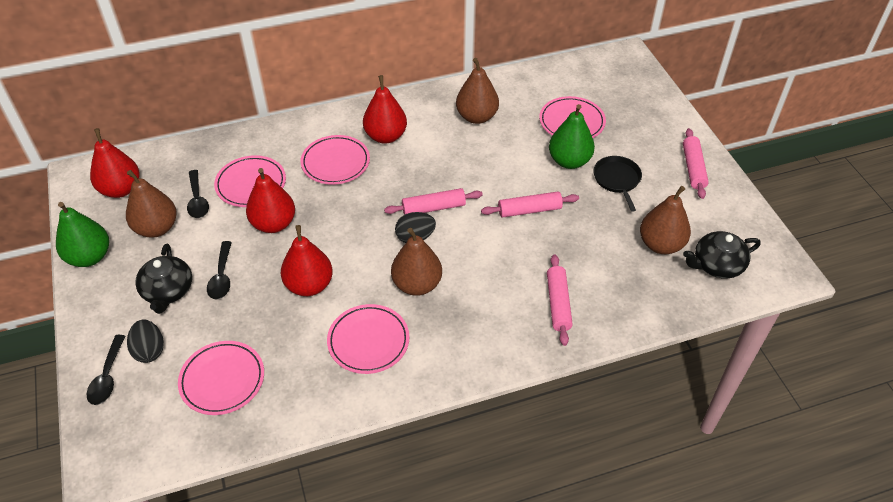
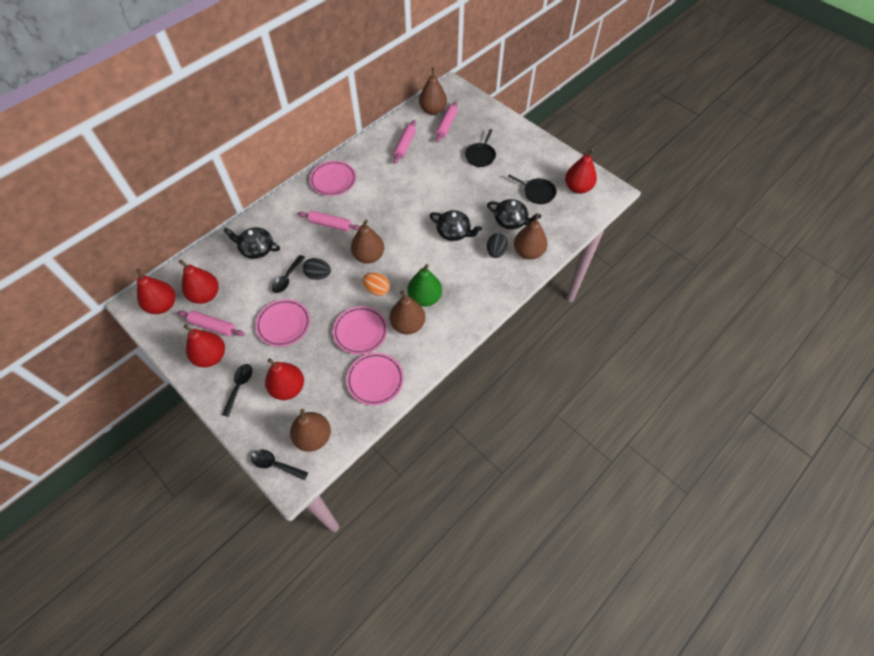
black pan: 1 -> 2
black teapot: 2 -> 3
brown pear: 4 -> 5
green pear: 2 -> 1
orange egg: 0 -> 1
pink plate: 5 -> 4
red pear: 4 -> 5

